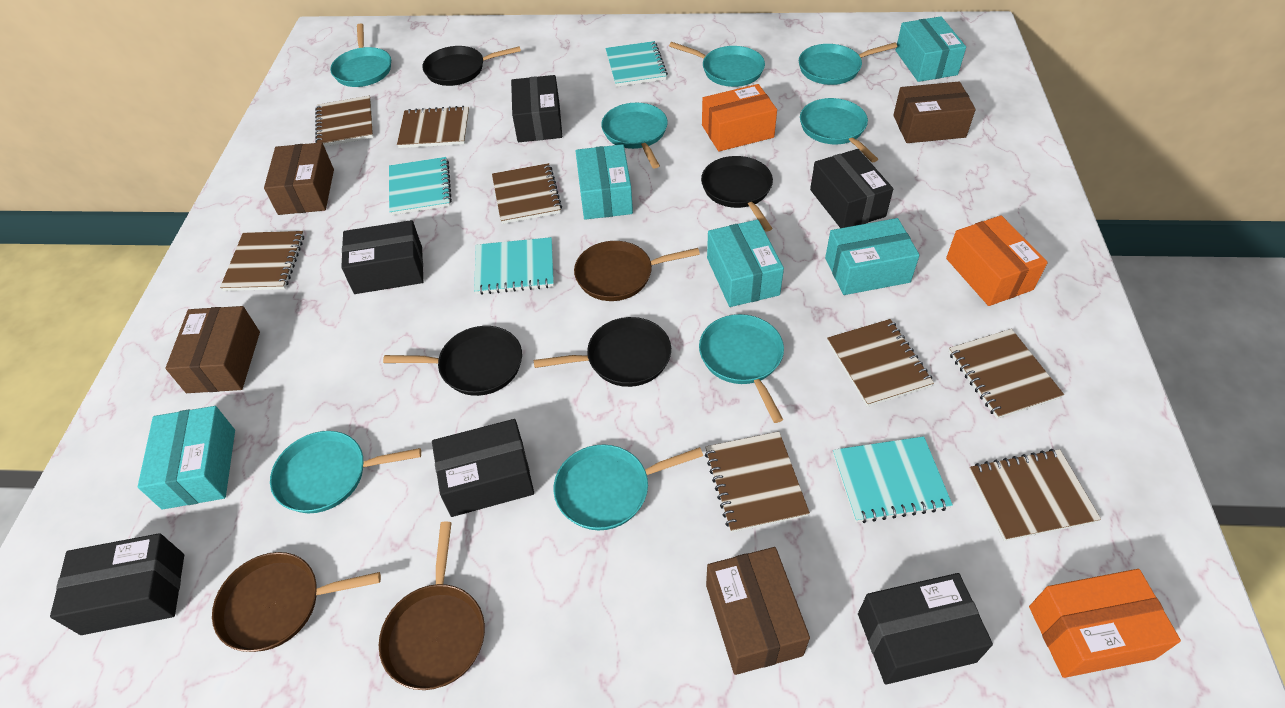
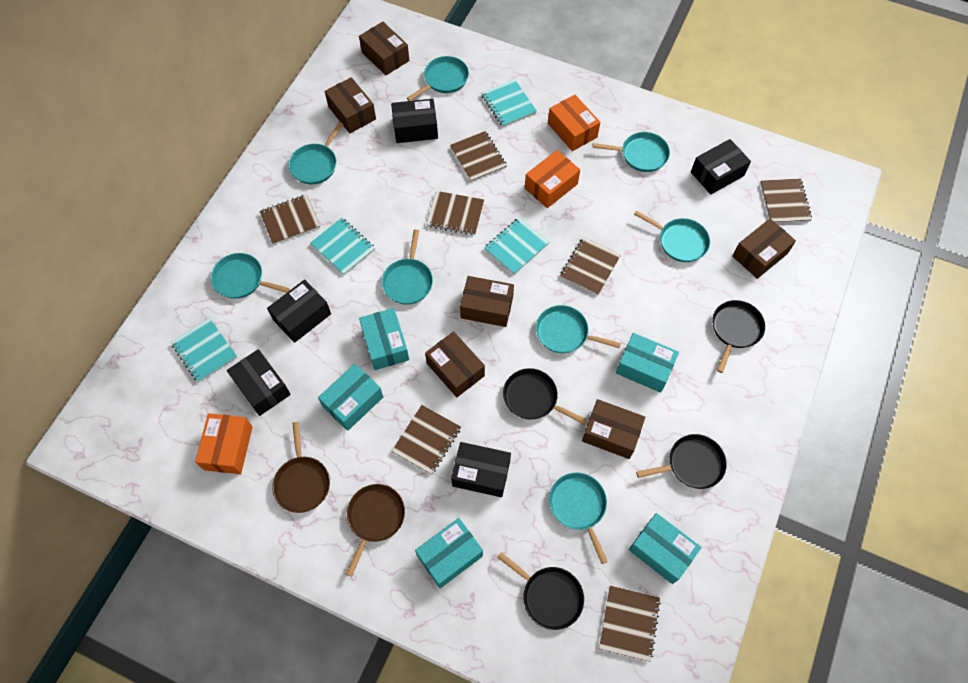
black box: 6 -> 5
brown box: 4 -> 6
brown notebook: 8 -> 7
brown pan: 3 -> 2

